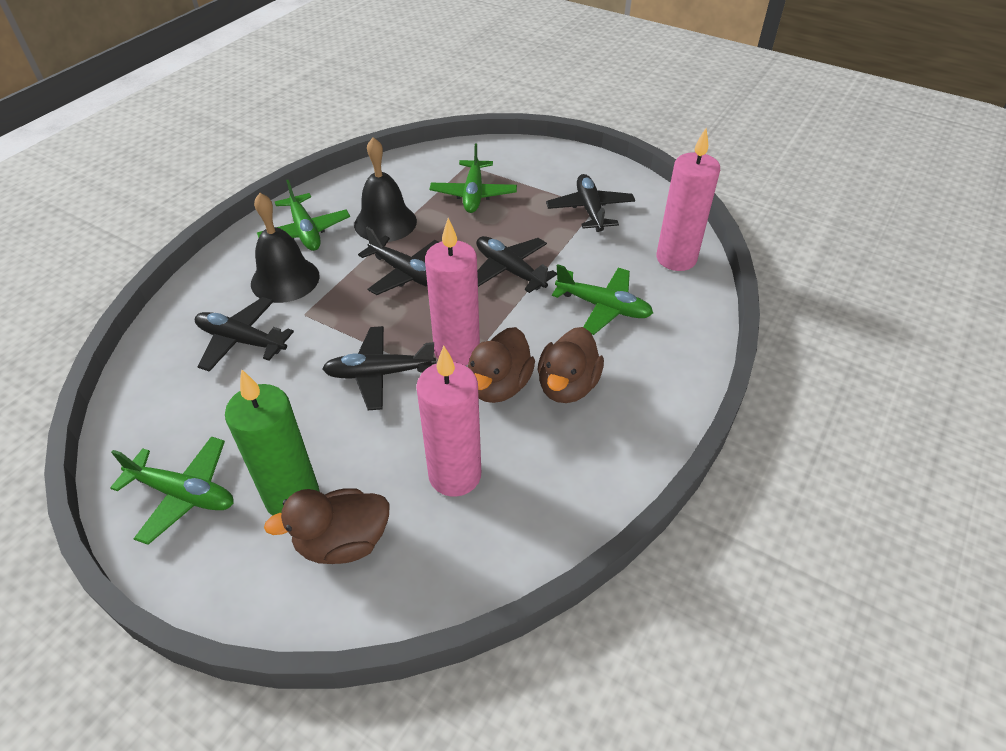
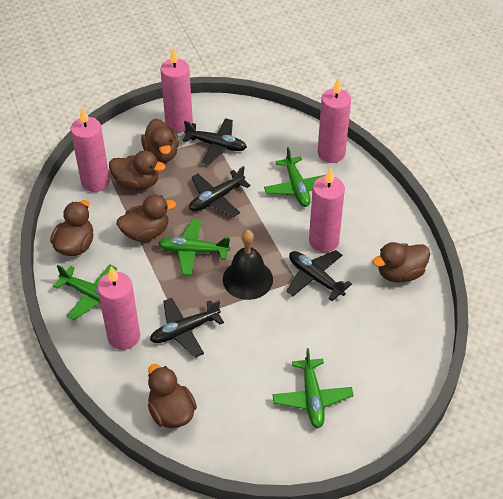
black bell: 2 -> 1
black plane: 5 -> 4
brown duck: 3 -> 6
green candle: 1 -> 0
pink candle: 3 -> 5

